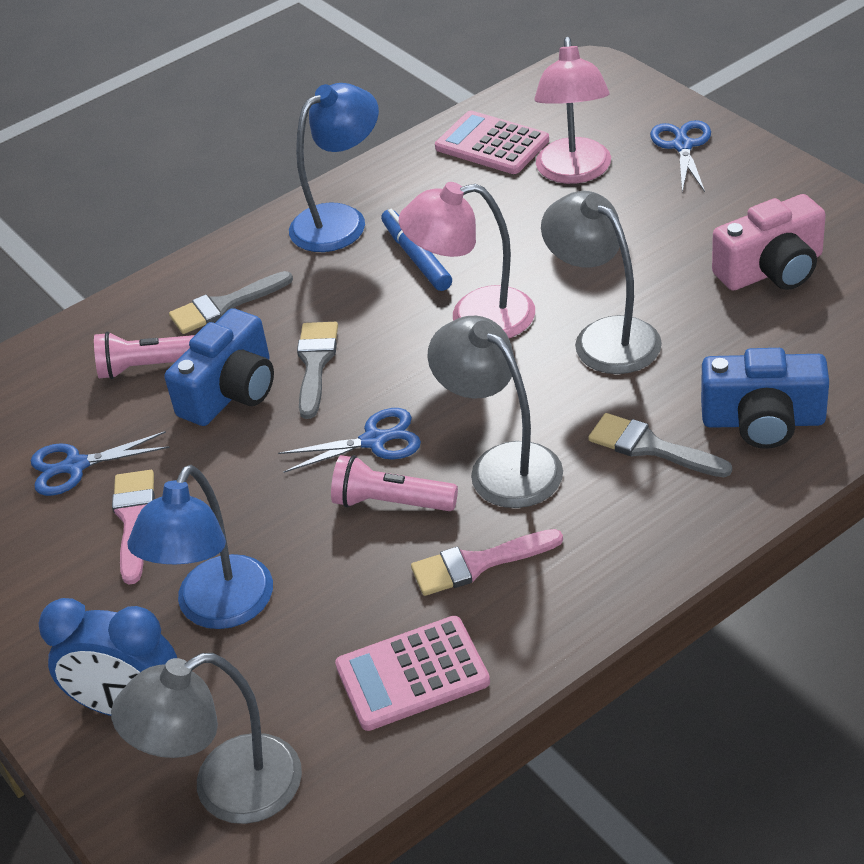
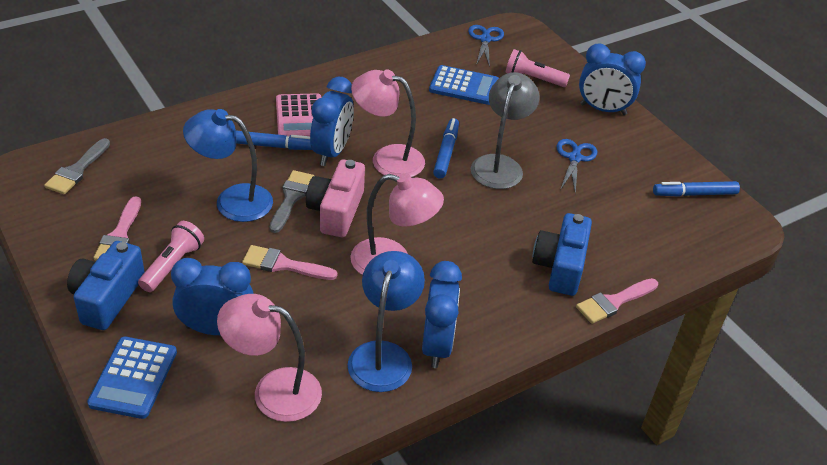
blue calculator: 0 -> 2
blue clock: 1 -> 4
blue marker: 1 -> 3
blue scissors: 3 -> 2
grey brush: 3 -> 2
grey lamp: 3 -> 1
pink brush: 2 -> 3
pink calculator: 2 -> 1
pink lamp: 2 -> 3

